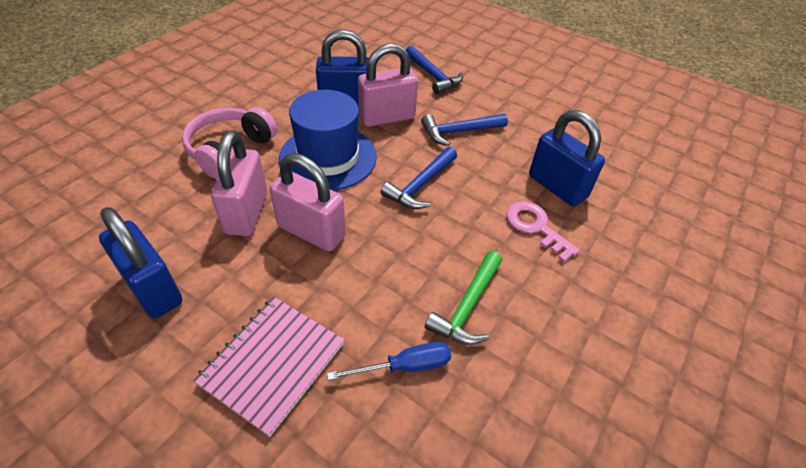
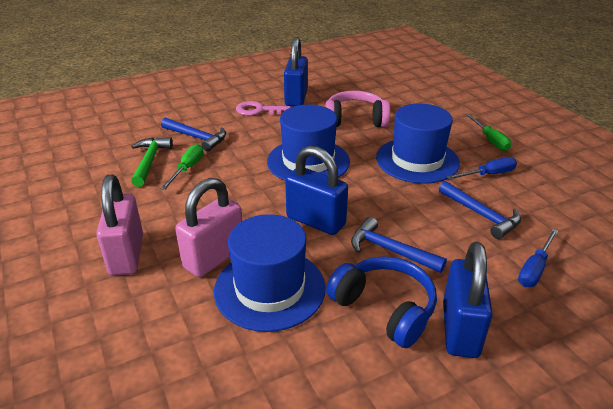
blue hat: 1 -> 3
blue headphones: 0 -> 1
blue screwdriver: 1 -> 2
green screwdriver: 0 -> 2
pink notebook: 1 -> 0
pink padlock: 3 -> 2

